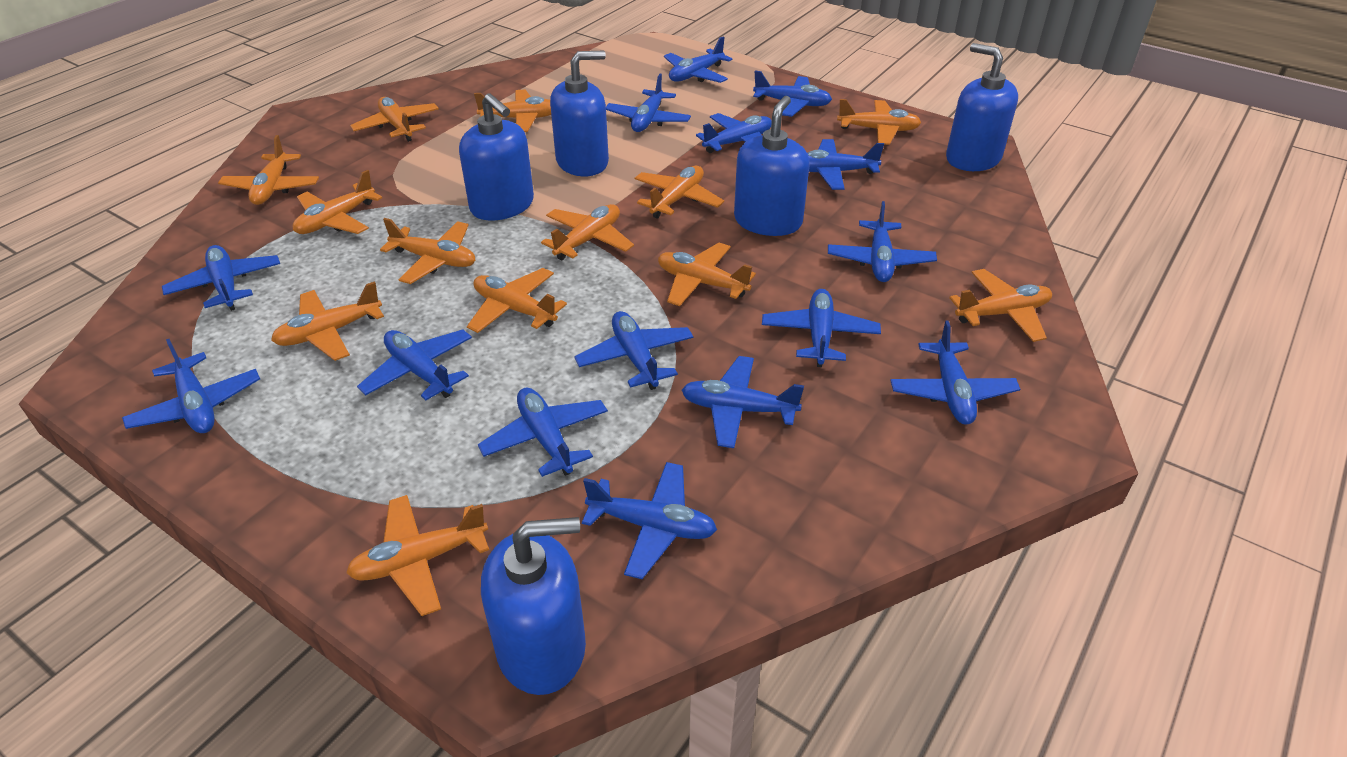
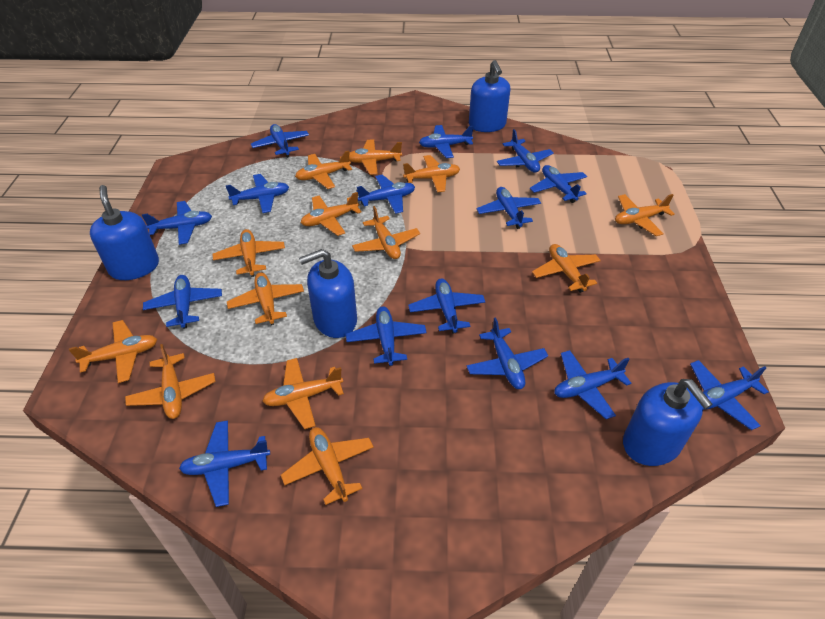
blue soap dispenser: 5 -> 4

